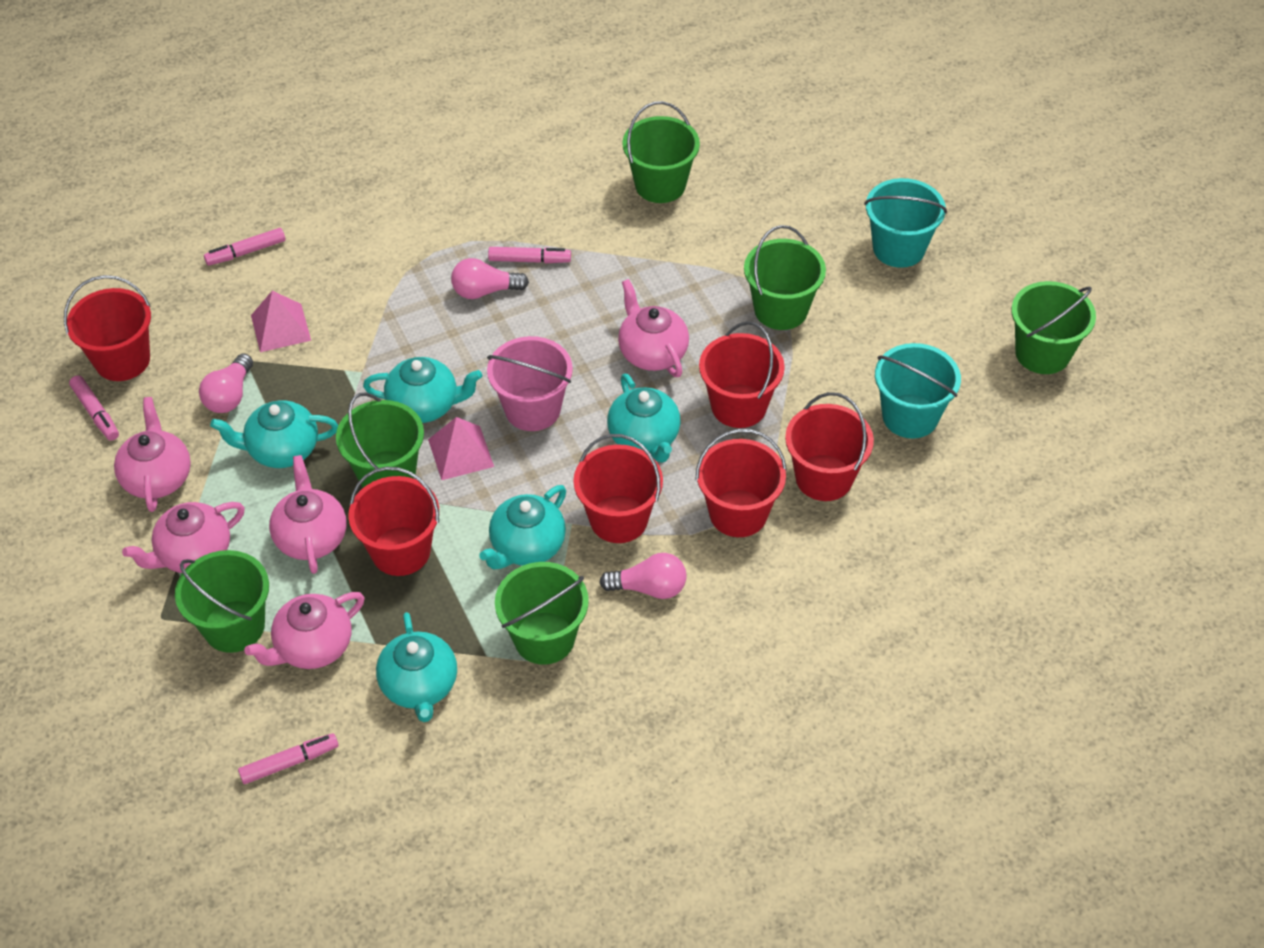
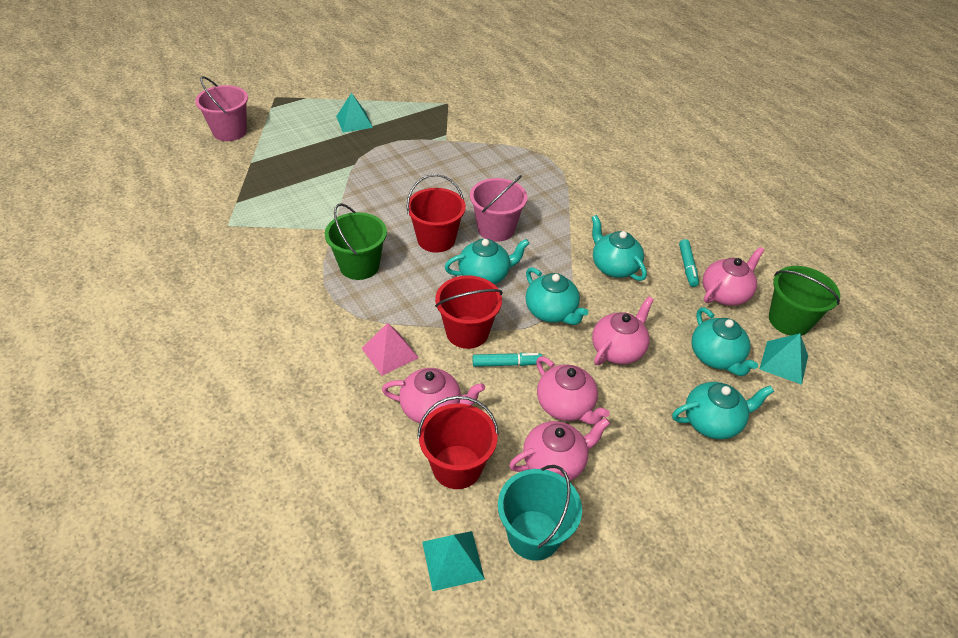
green bucket: 6 -> 2
pink bucket: 1 -> 2
pink light bulb: 3 -> 0
pink marker: 4 -> 0
pink pyramid: 2 -> 1
red bucket: 6 -> 3
turquoise bucket: 2 -> 1
turquoise marker: 0 -> 2
turquoise pyramid: 0 -> 3

